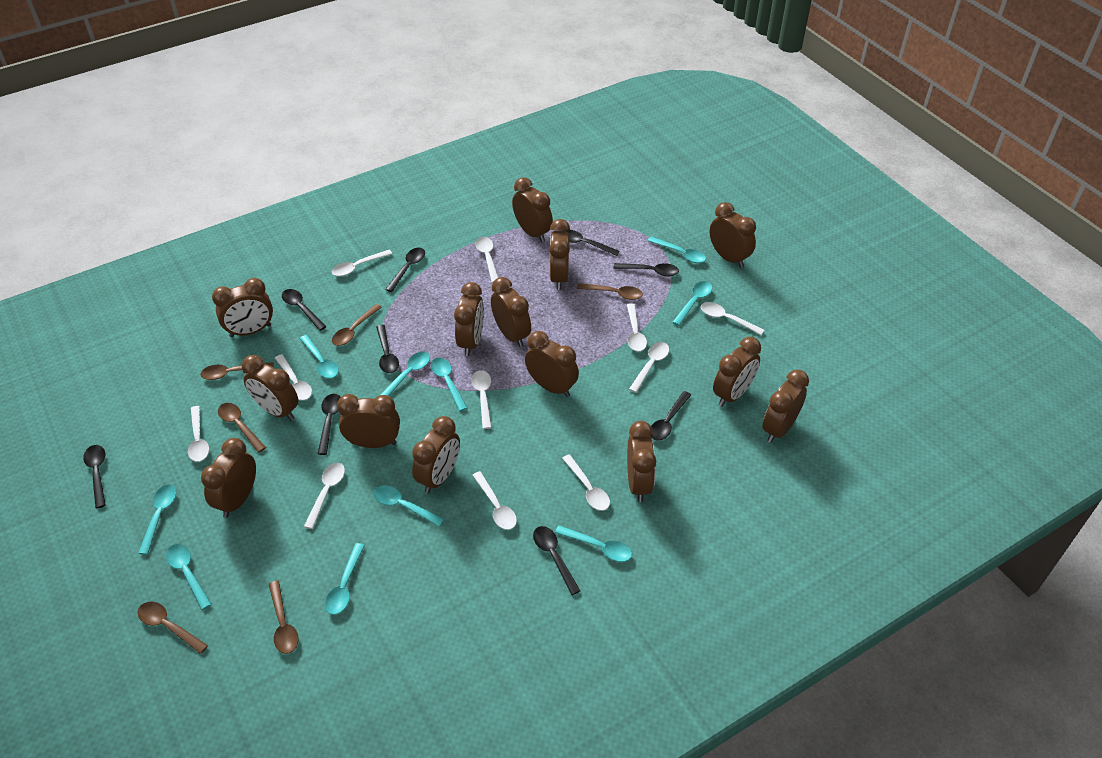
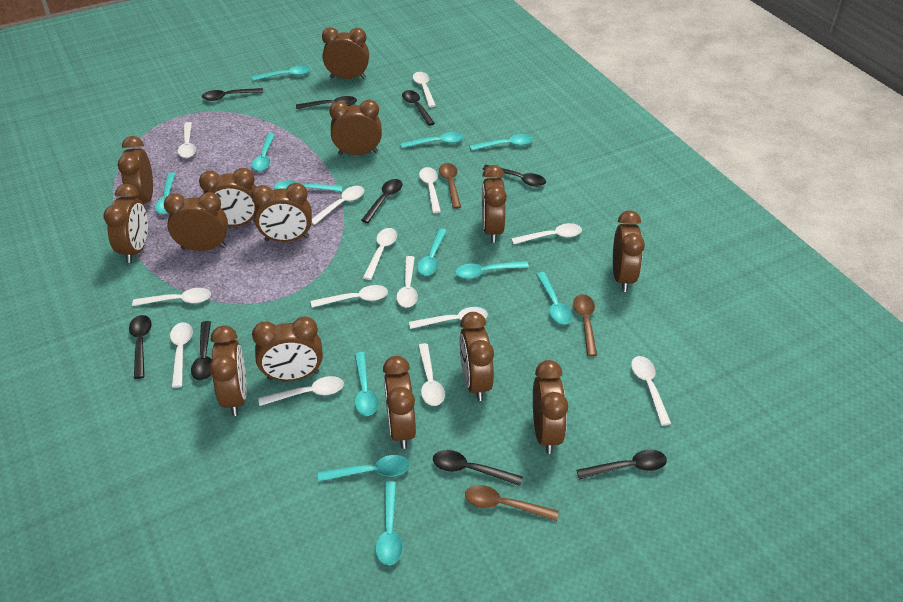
brown spoon: 6 -> 3
turquoise spoon: 10 -> 12
white spoon: 11 -> 14

